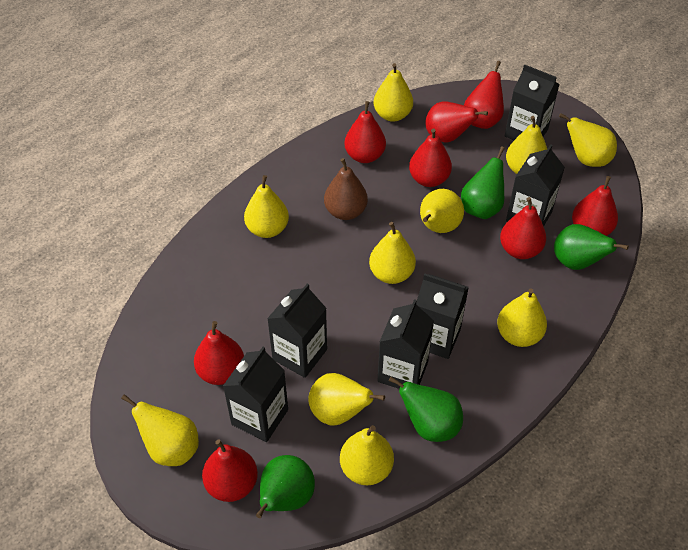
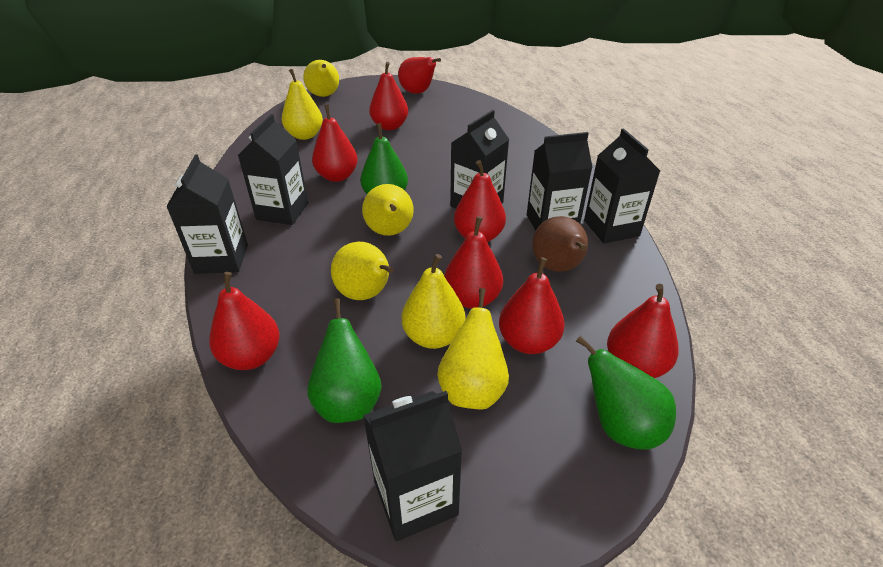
green pear: 4 -> 3
yellow pear: 10 -> 6

